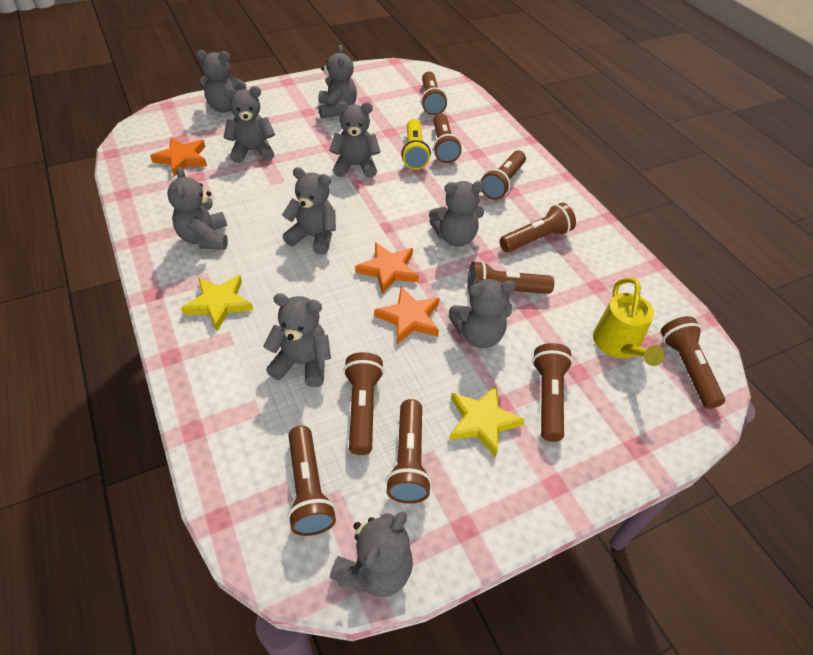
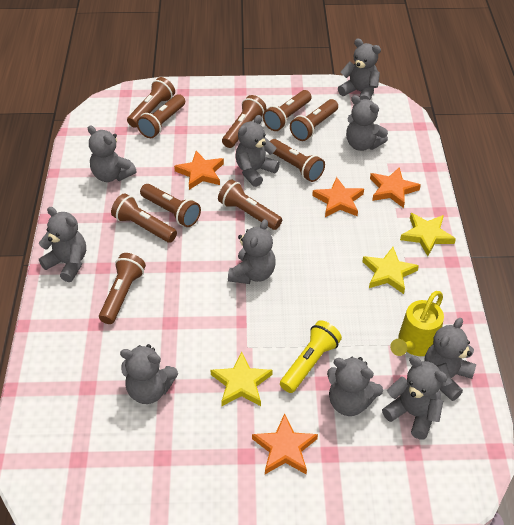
orange star: 3 -> 4
yellow star: 2 -> 3

